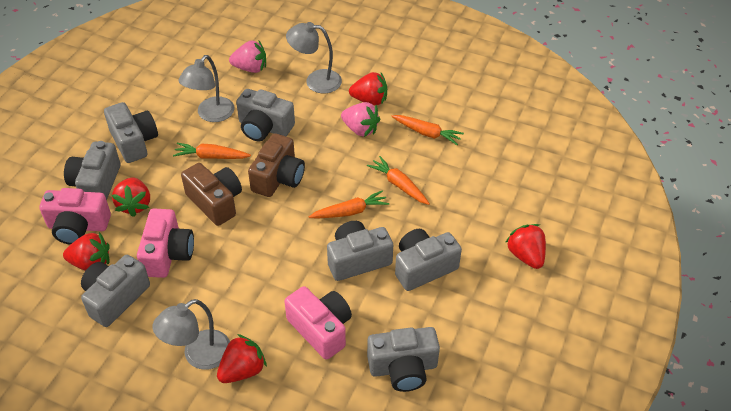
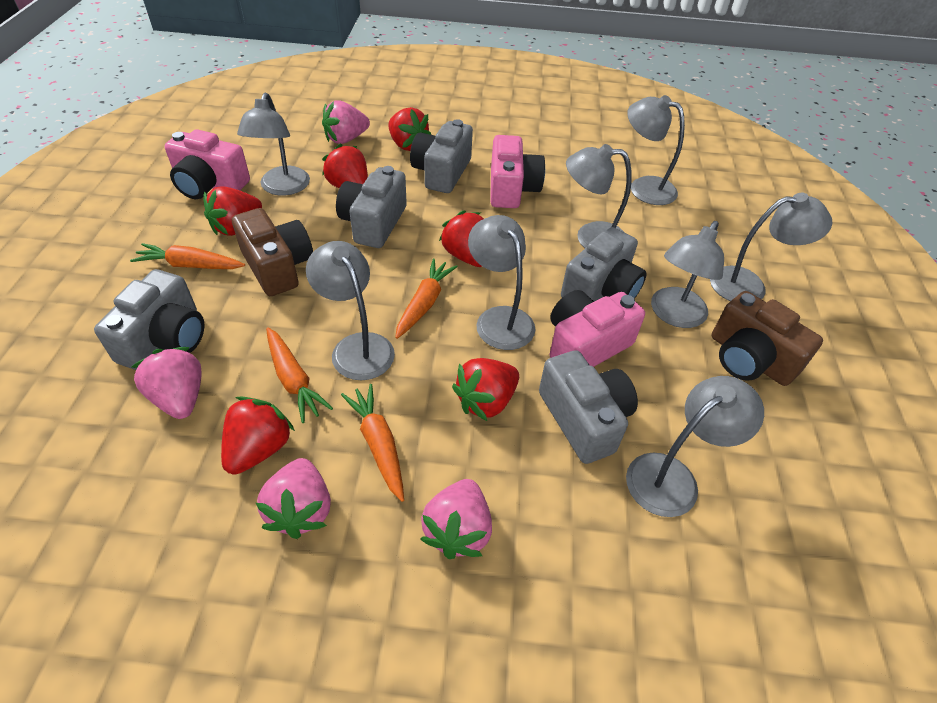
grey camera: 7 -> 5
grey lamp: 3 -> 8
pink strawberry: 2 -> 4
red strawberry: 5 -> 6

